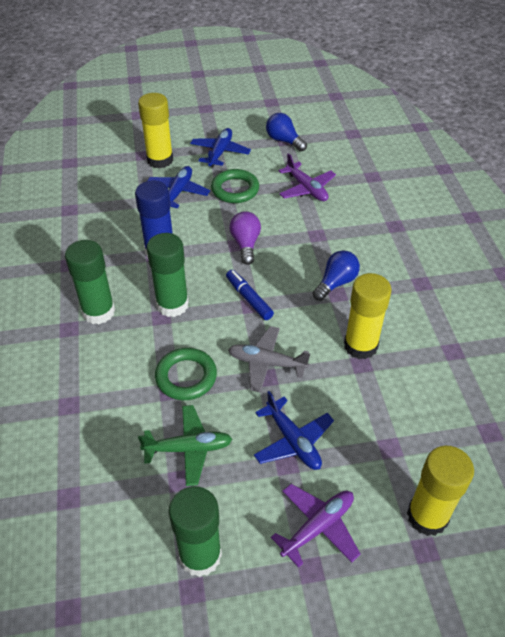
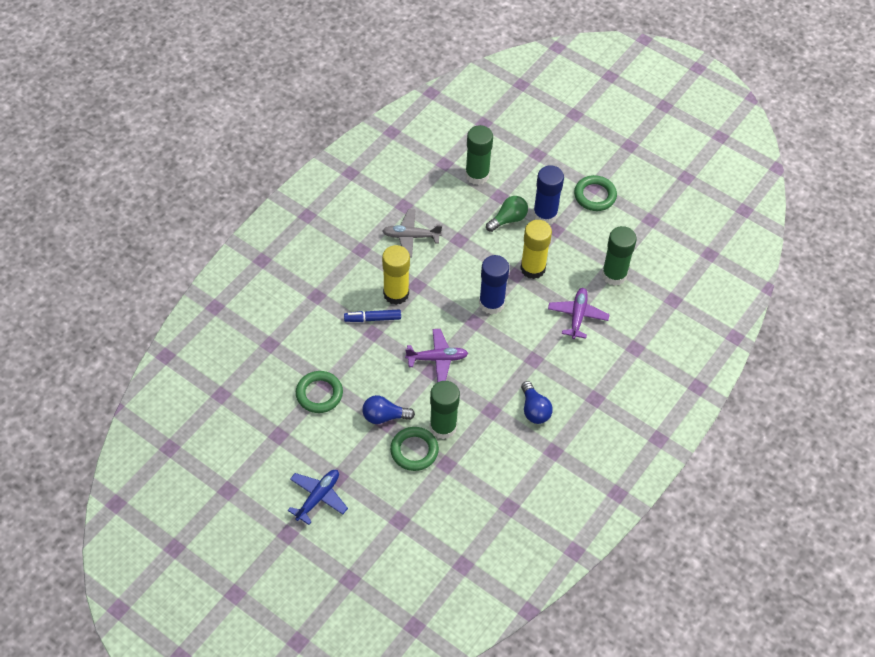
blue glue stick: 1 -> 2
blue plane: 3 -> 1
green light bulb: 0 -> 1
green plane: 1 -> 0
green ring: 2 -> 3
purple light bulb: 1 -> 0
yellow glue stick: 3 -> 2

